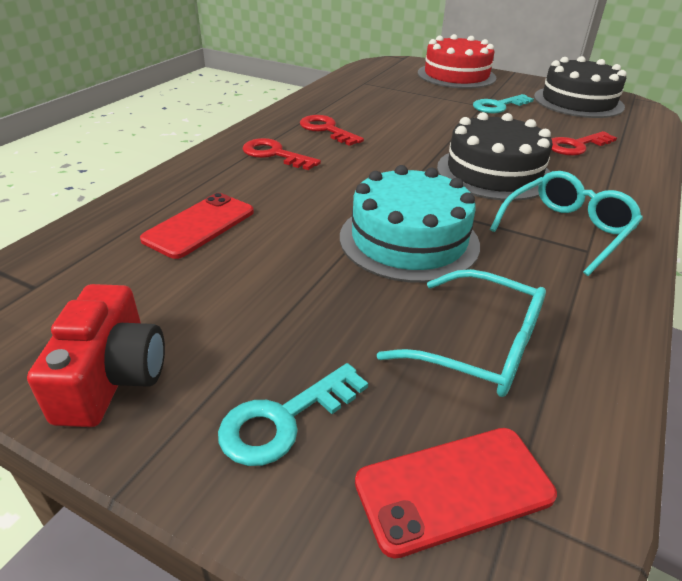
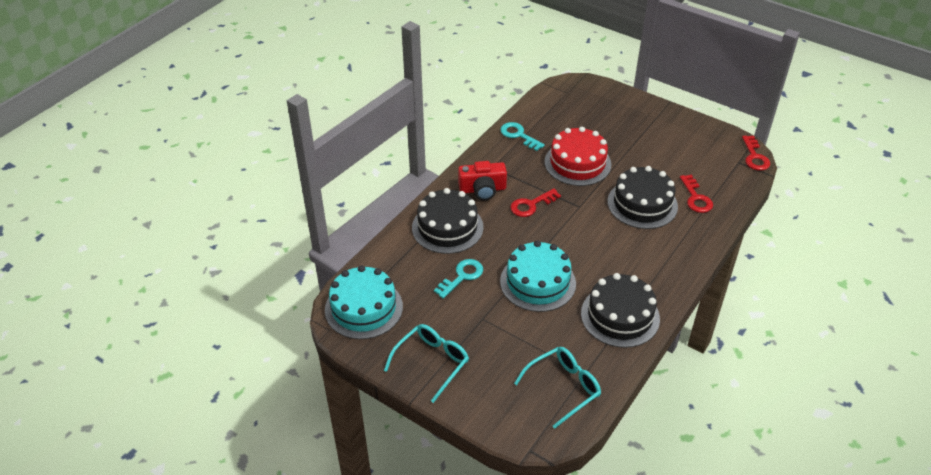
black cake: 2 -> 3
red phone: 2 -> 0
turquoise cake: 1 -> 2

